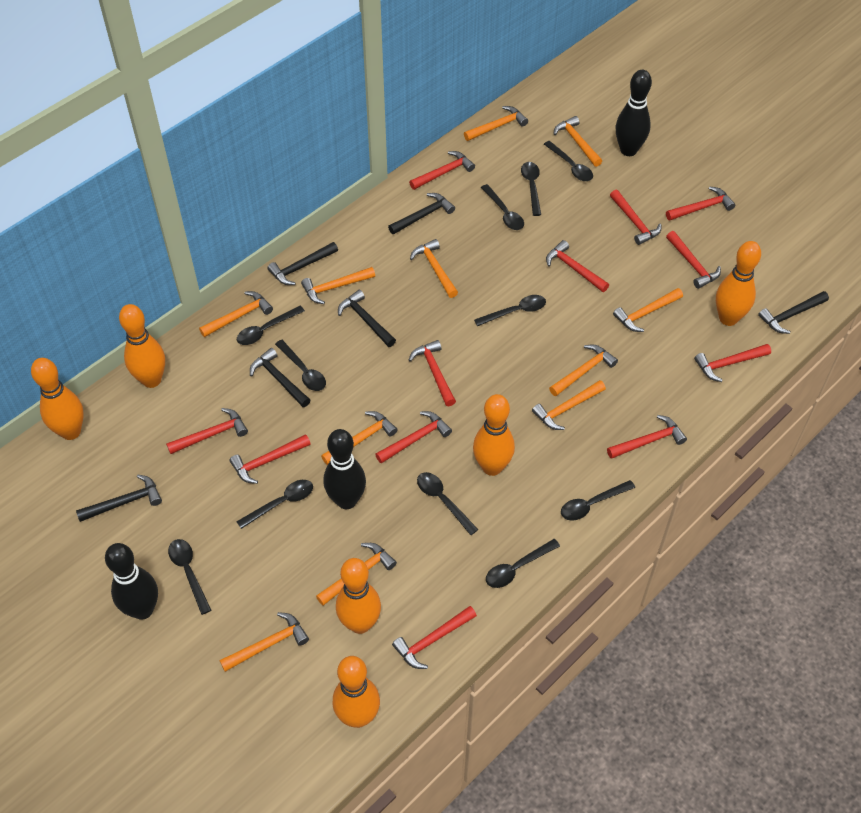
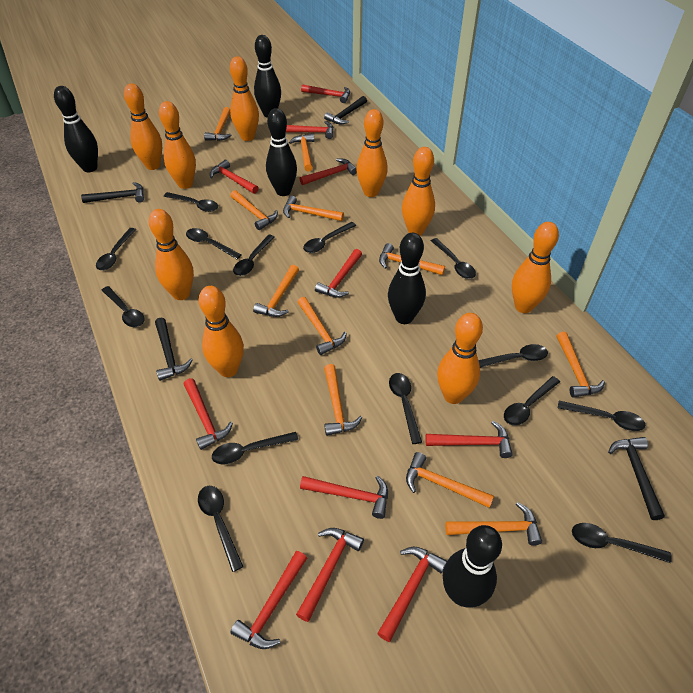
black bowling pin: 3 -> 5
black hammer: 6 -> 4
black spoon: 11 -> 14
orange bowling pin: 6 -> 9
red hammer: 12 -> 11

